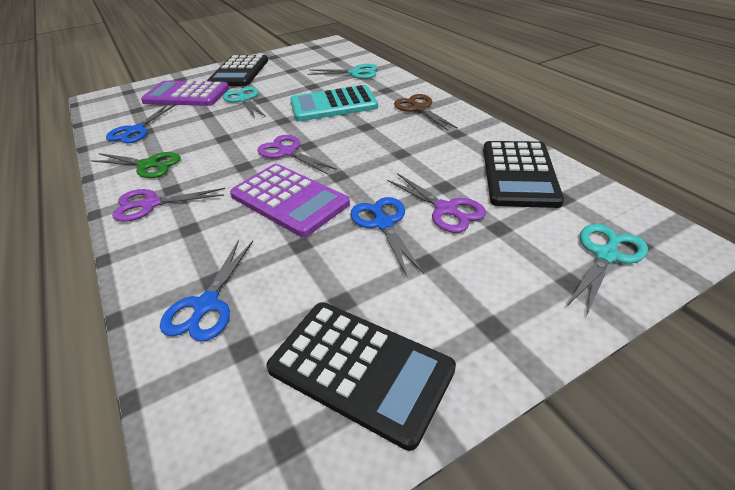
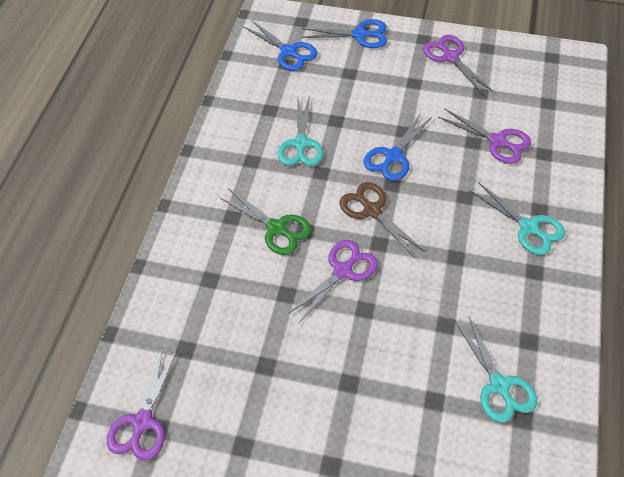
black calculator: 3 -> 0
purple calculator: 2 -> 0
purple scissors: 3 -> 4
turquoise calculator: 1 -> 0

